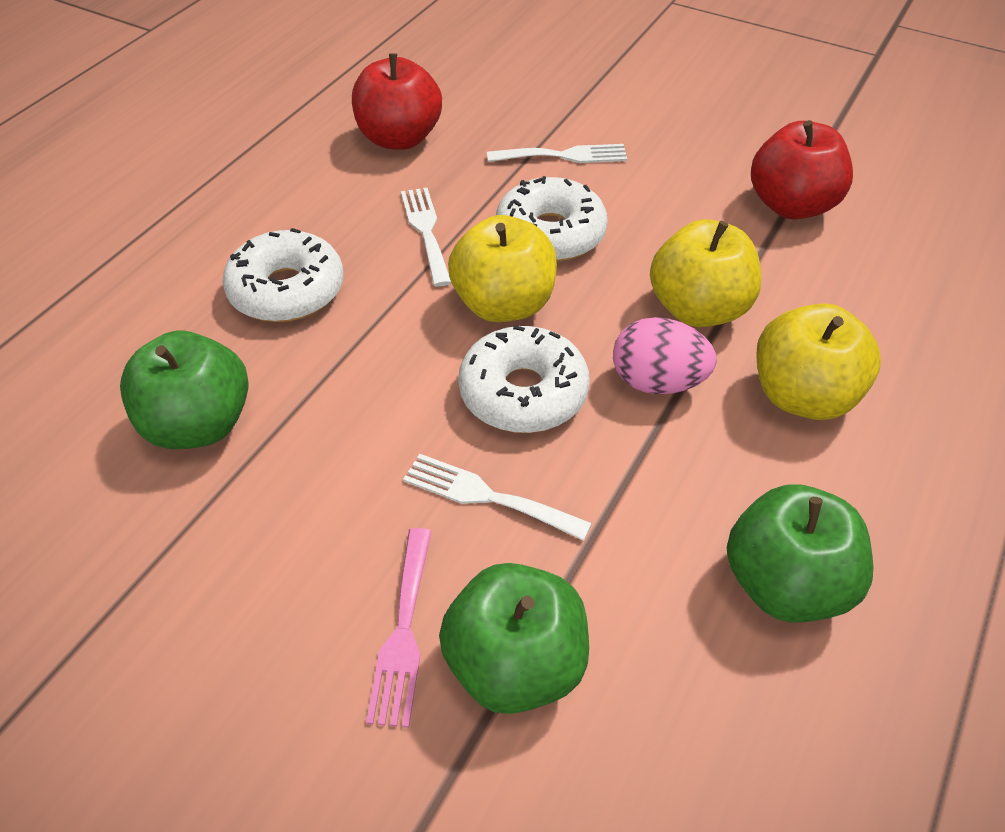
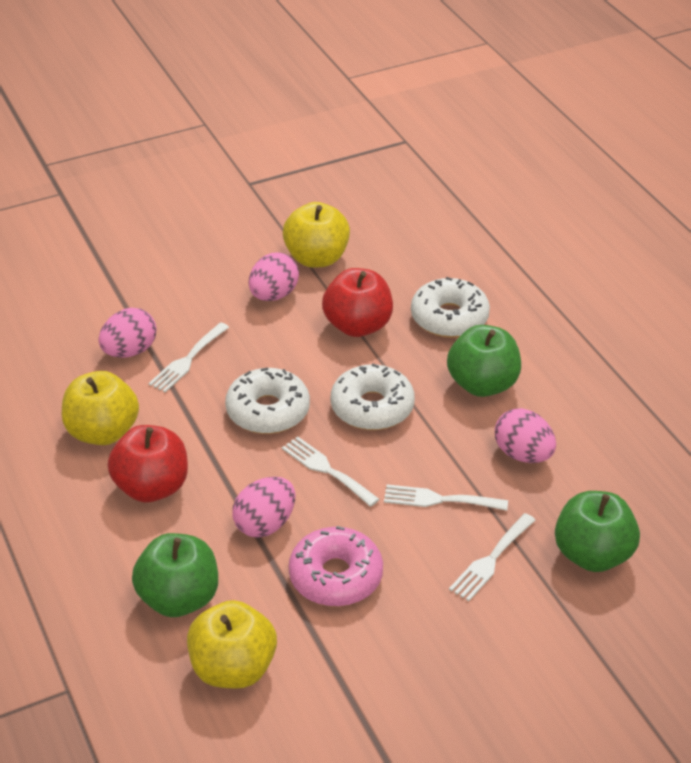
pink donut: 0 -> 1
pink egg: 1 -> 4
pink fork: 1 -> 0
white fork: 3 -> 4

